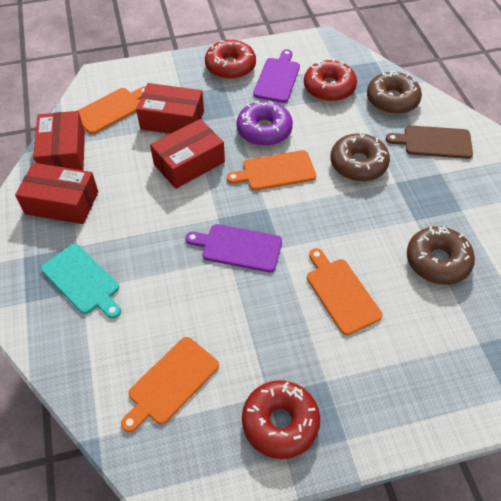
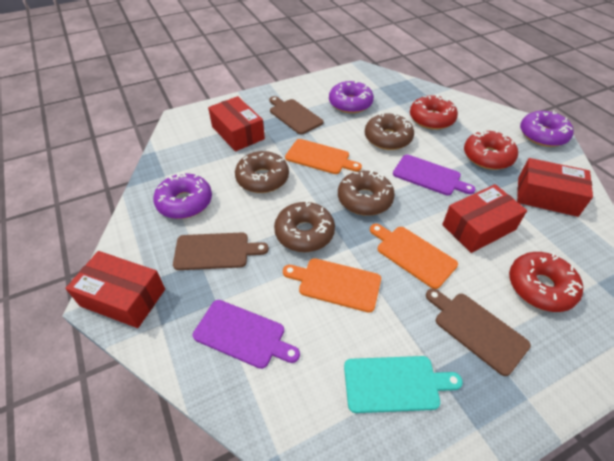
brown cutting board: 1 -> 3
brown donut: 3 -> 4
orange cutting board: 4 -> 3
purple donut: 1 -> 3

